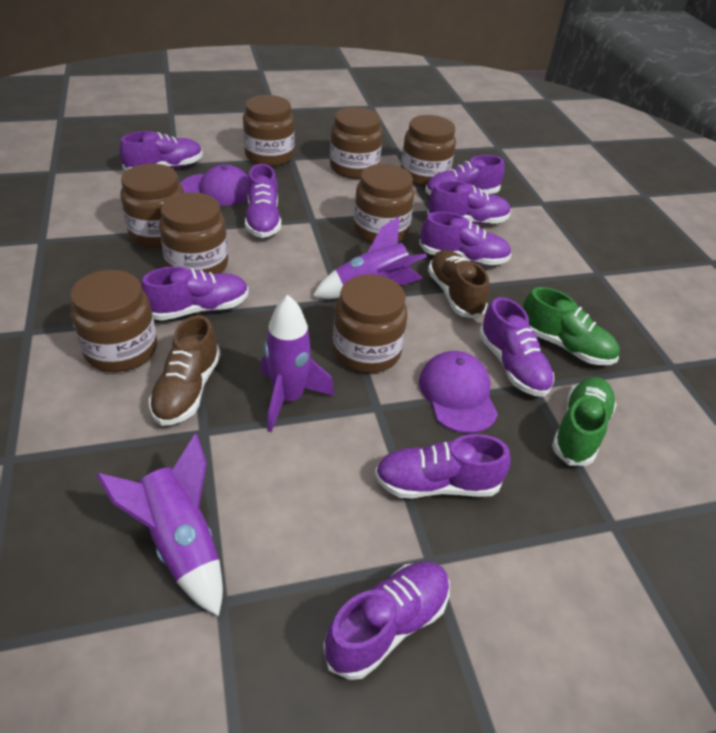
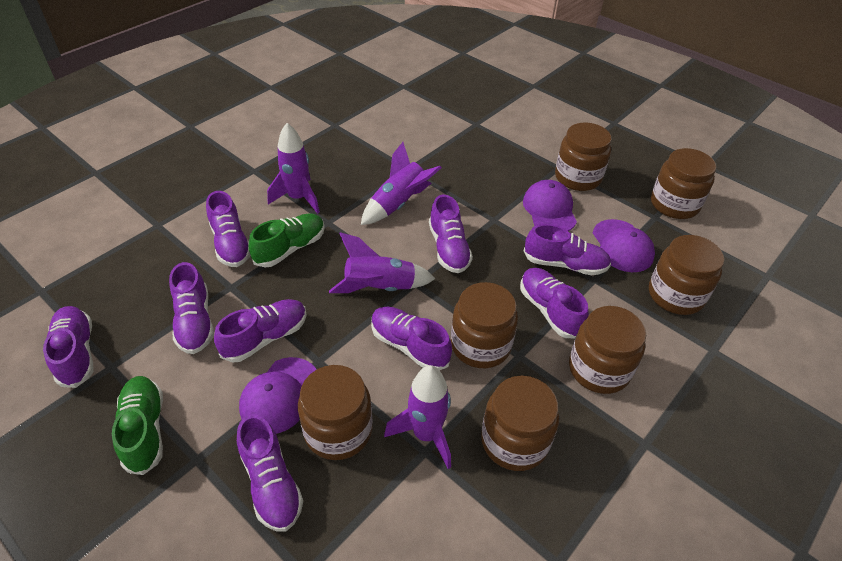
brown jar: 8 -> 7
brown shoe: 2 -> 0
purple cap: 2 -> 3
purple rocket: 3 -> 4

